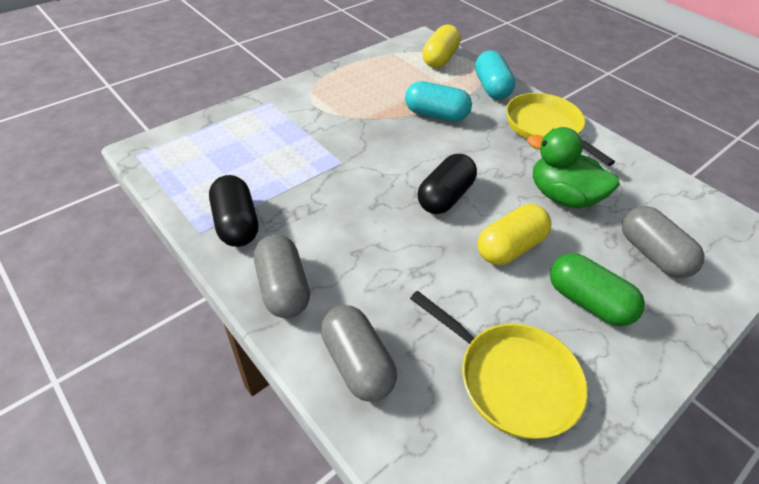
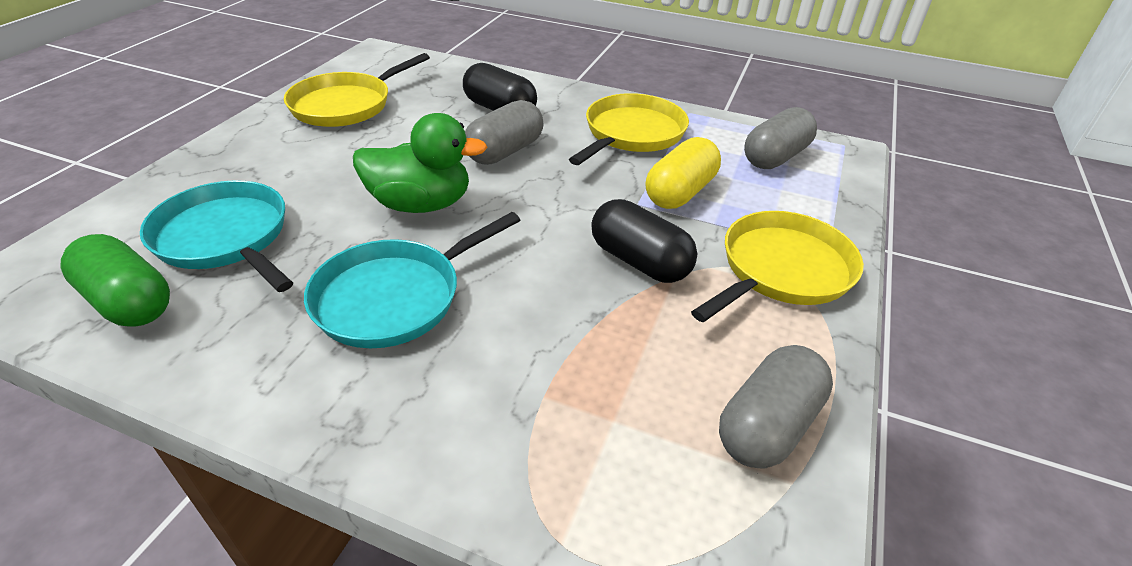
turquoise capsule: 2 -> 0
turquoise pan: 0 -> 2
yellow capsule: 2 -> 1
yellow pan: 2 -> 3

